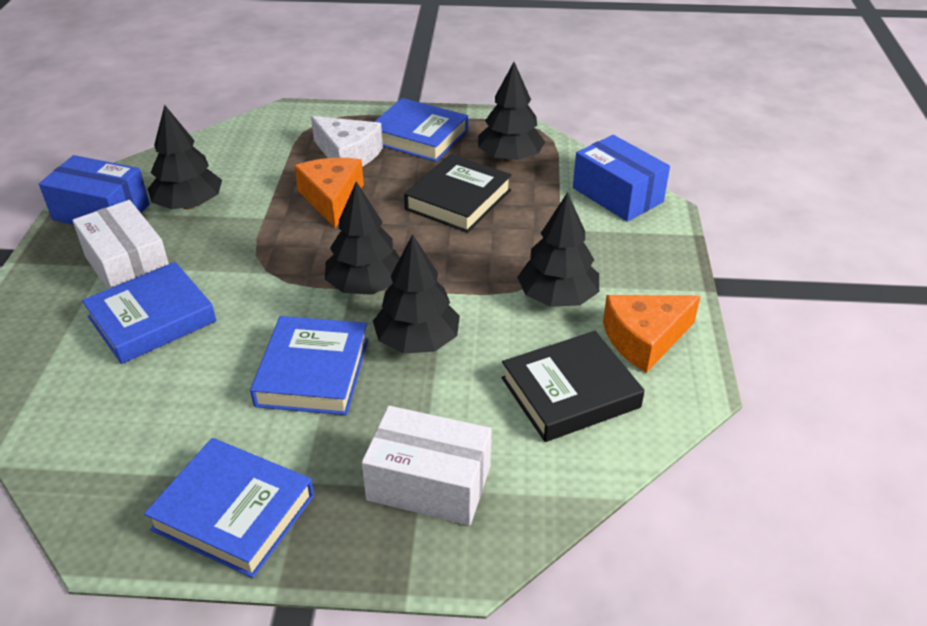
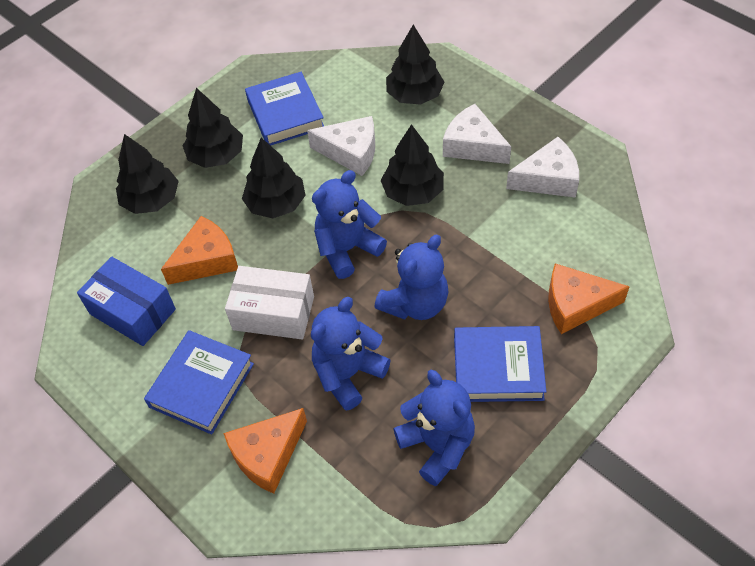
black book: 2 -> 0
blue book: 4 -> 3
blue box: 2 -> 1
blue teddy bear: 0 -> 4
orange cheese: 2 -> 3
white box: 2 -> 1
white cheese: 1 -> 3

